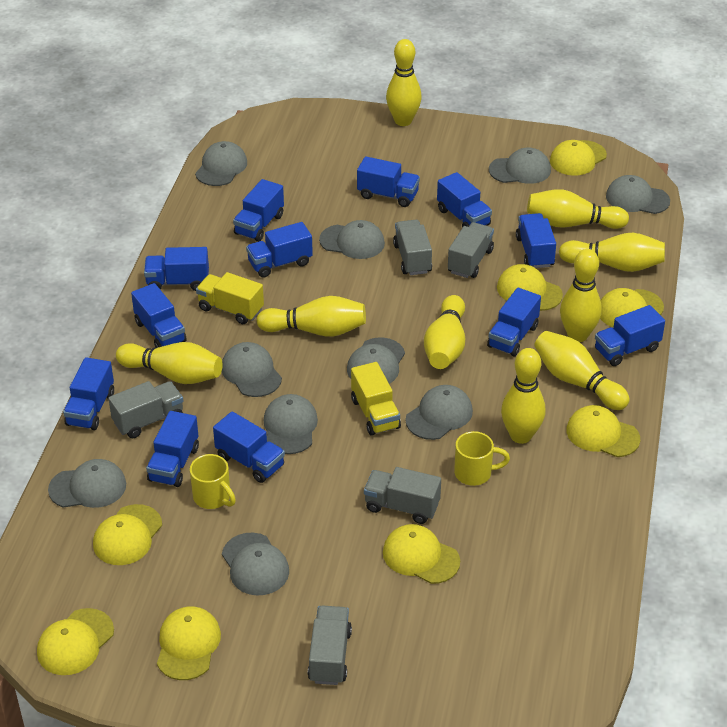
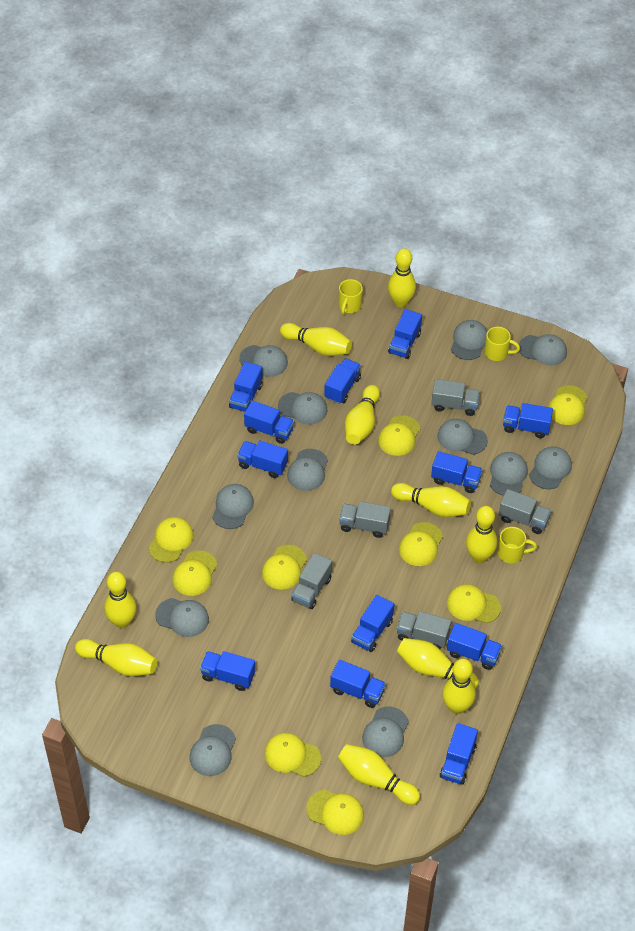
grey cap: 10 -> 12
yellow bowling pin: 9 -> 10
yellow cap: 8 -> 9
yellow mug: 2 -> 3
yellow truck: 2 -> 0

